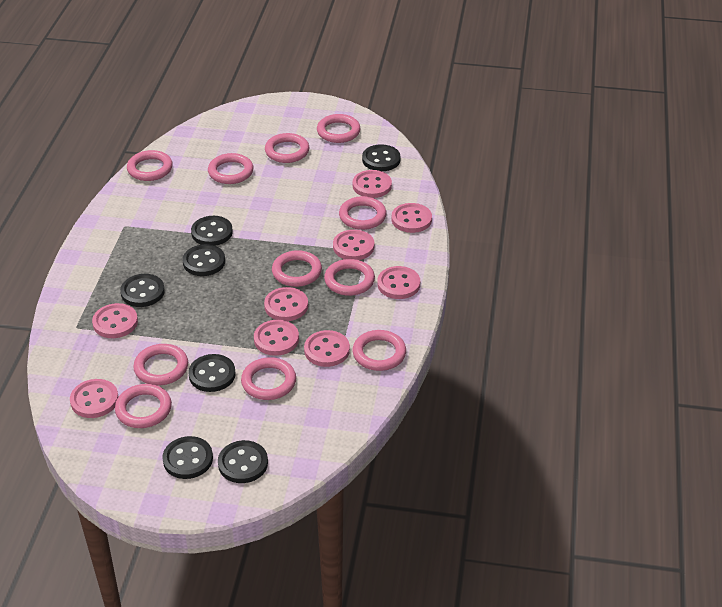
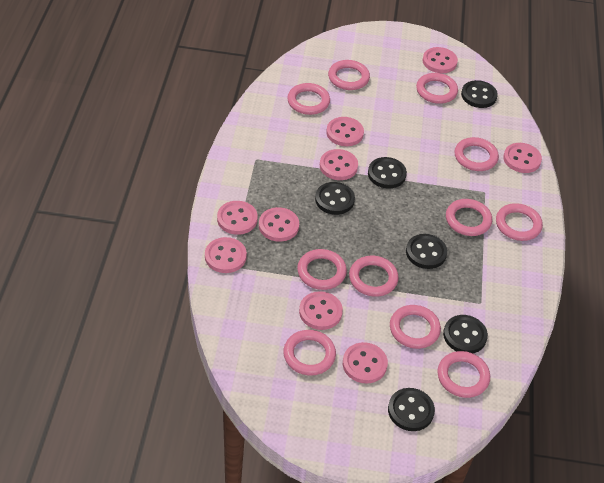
black button: 7 -> 6

